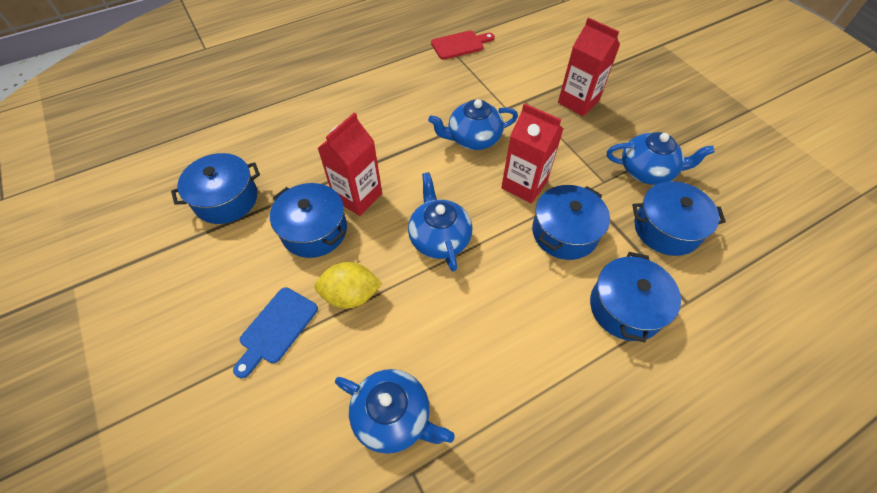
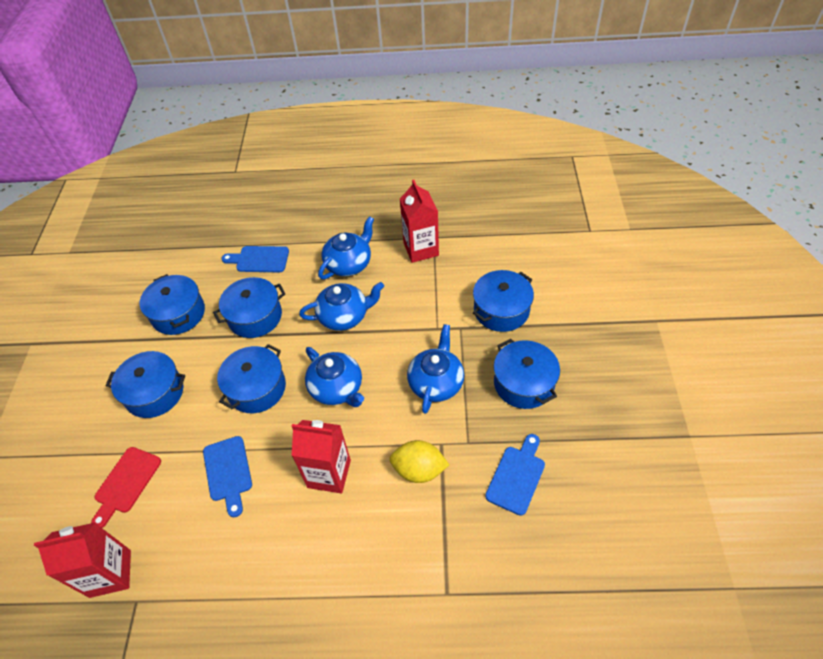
blue cutting board: 1 -> 3
blue pot: 5 -> 6

